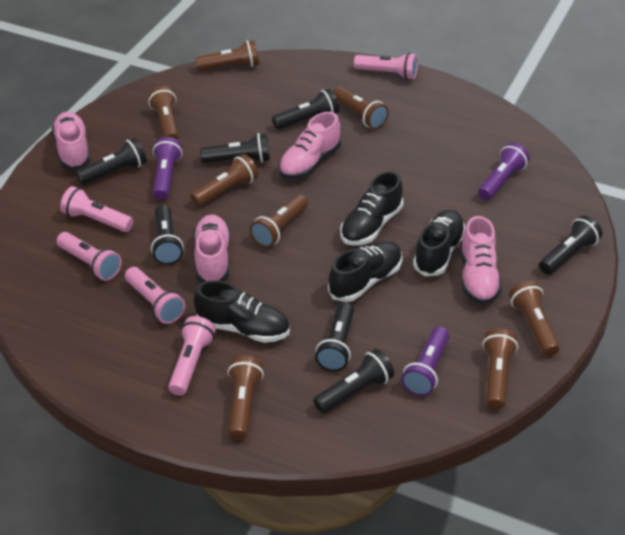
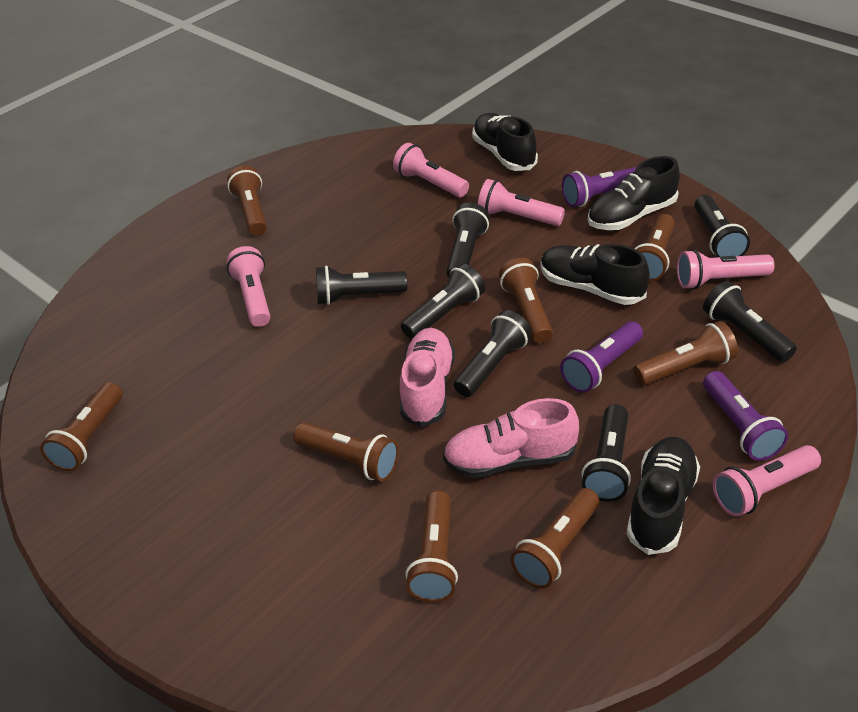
pink shoe: 4 -> 2

